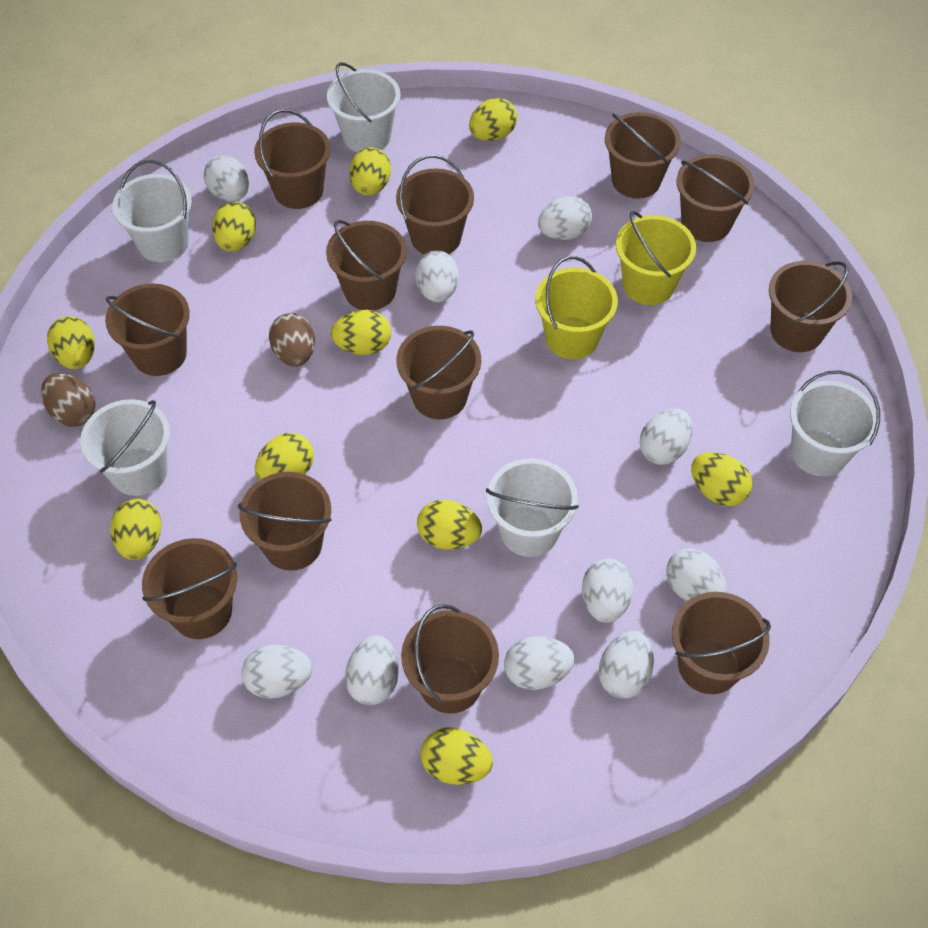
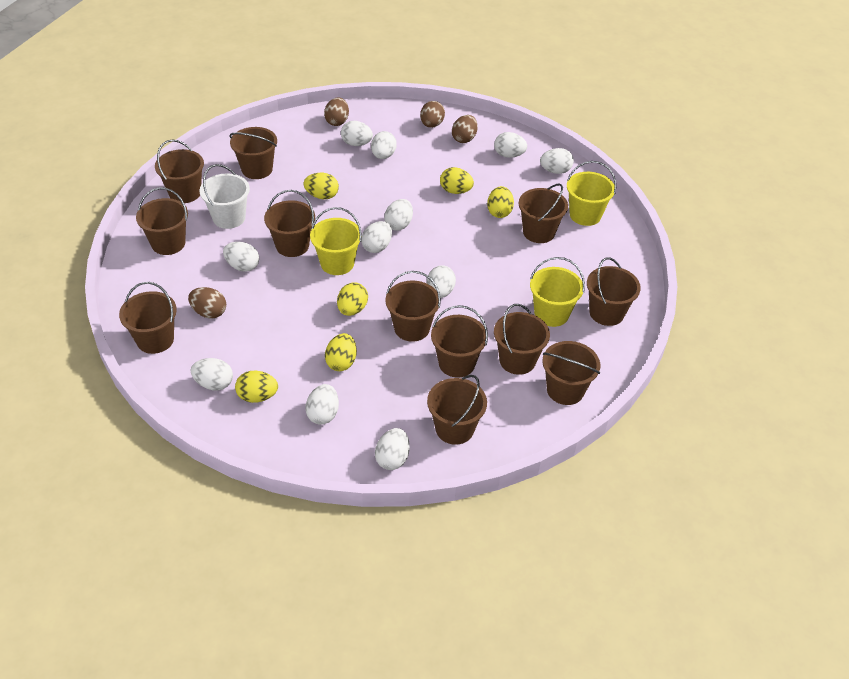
brown egg: 2 -> 4
white bucket: 5 -> 1
white egg: 10 -> 11
yellow bucket: 2 -> 3
yellow egg: 10 -> 6

